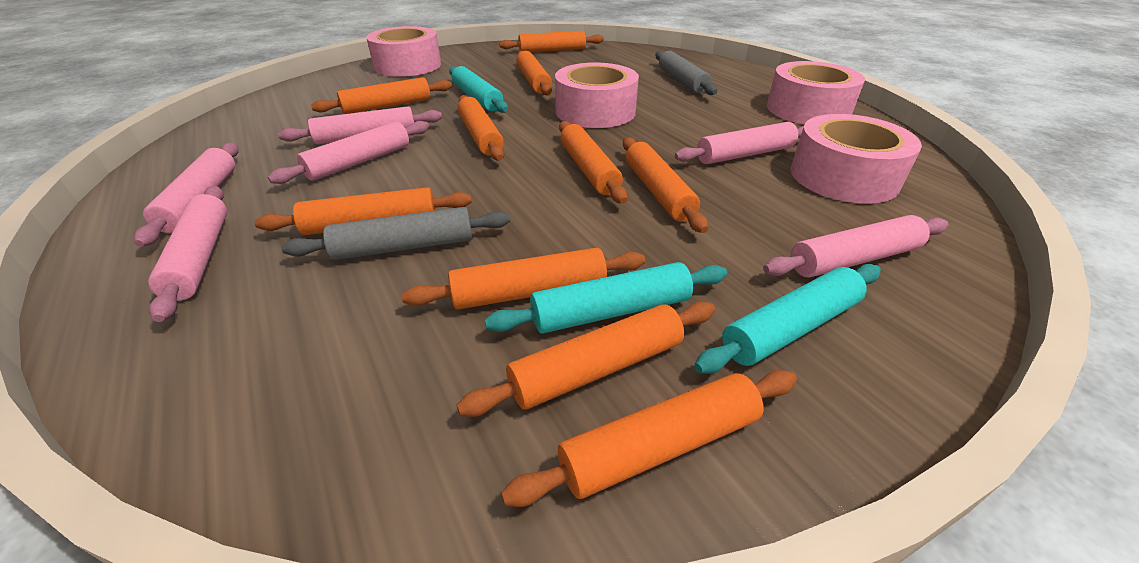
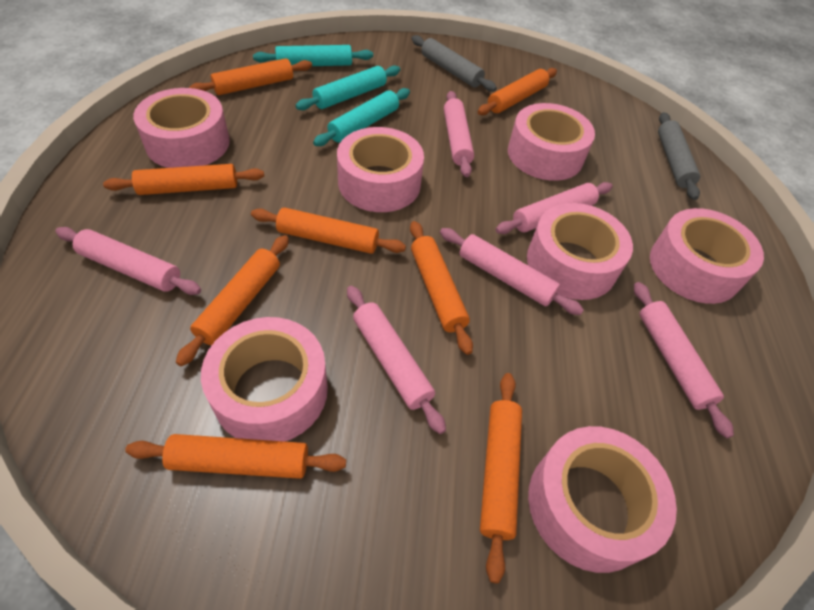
orange rolling pin: 10 -> 8
pink tape: 4 -> 7

